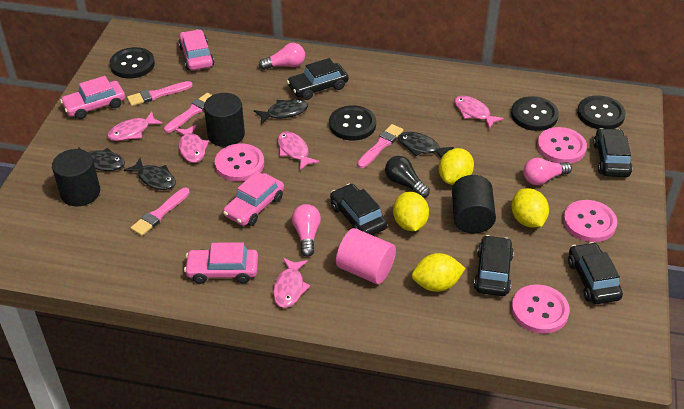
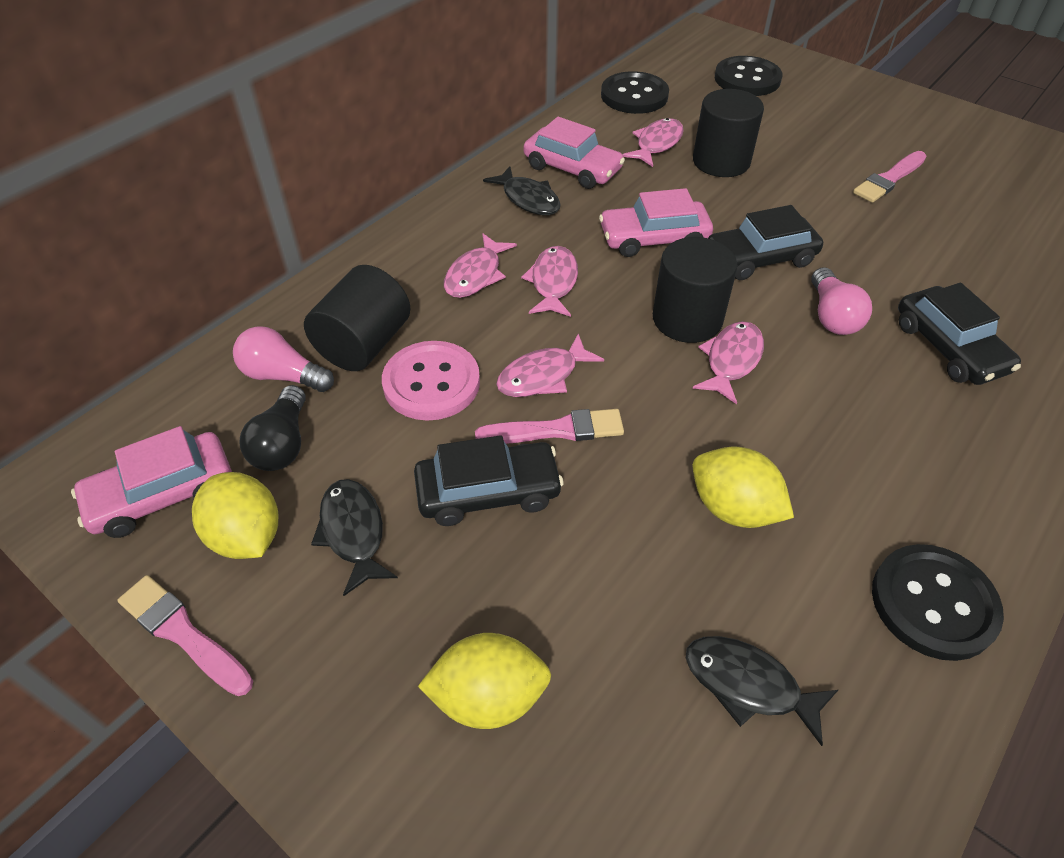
black button: 4 -> 3
black car: 5 -> 3
black fish: 4 -> 3
pink brush: 4 -> 3
pink button: 4 -> 1
pink car: 4 -> 3
pink cylinder: 1 -> 0
pink light bulb: 3 -> 2
yellow lemon: 4 -> 3

